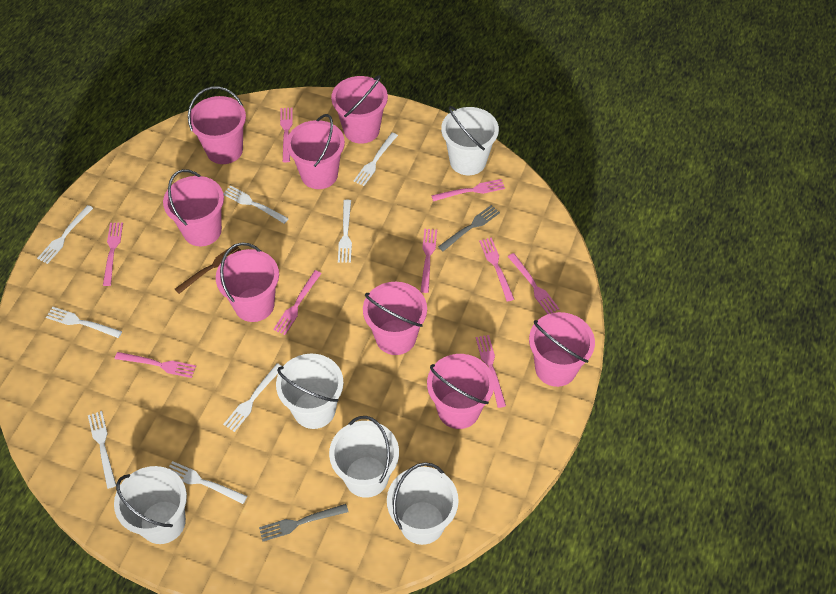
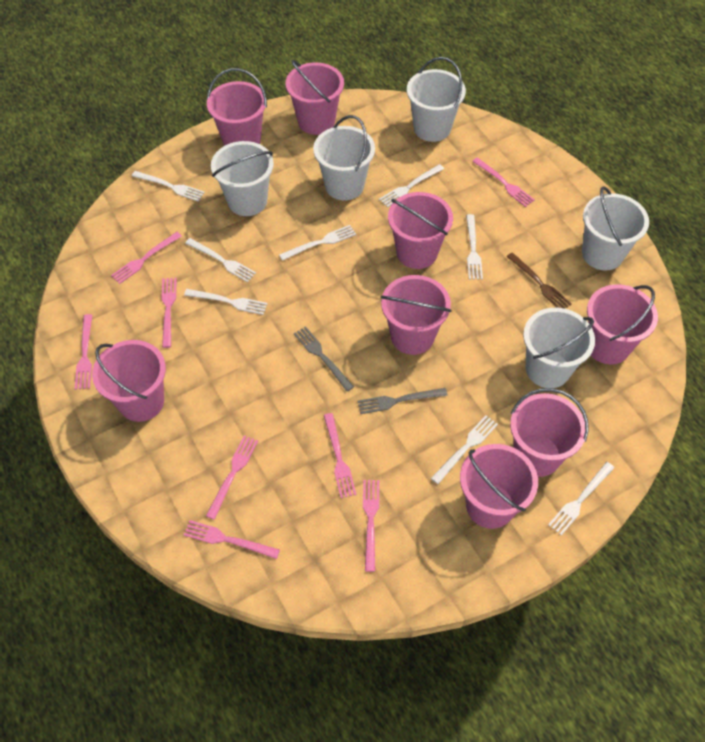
pink fork: 9 -> 8

